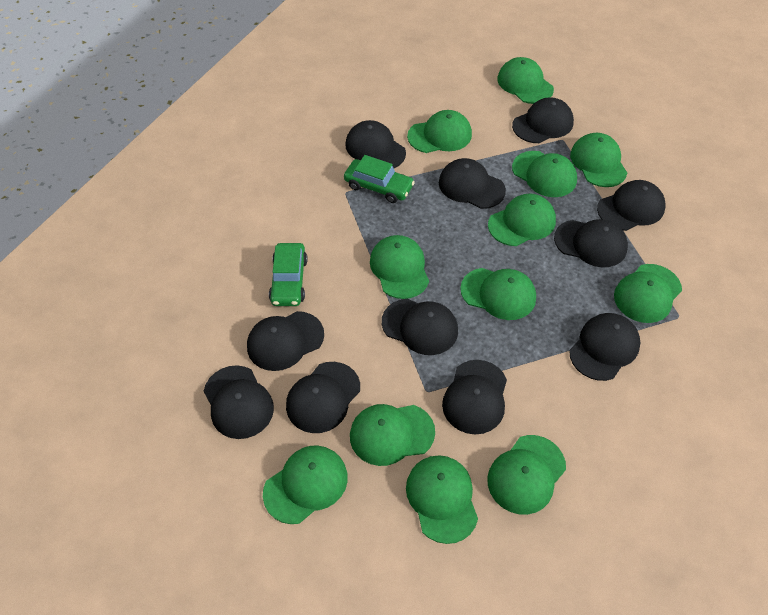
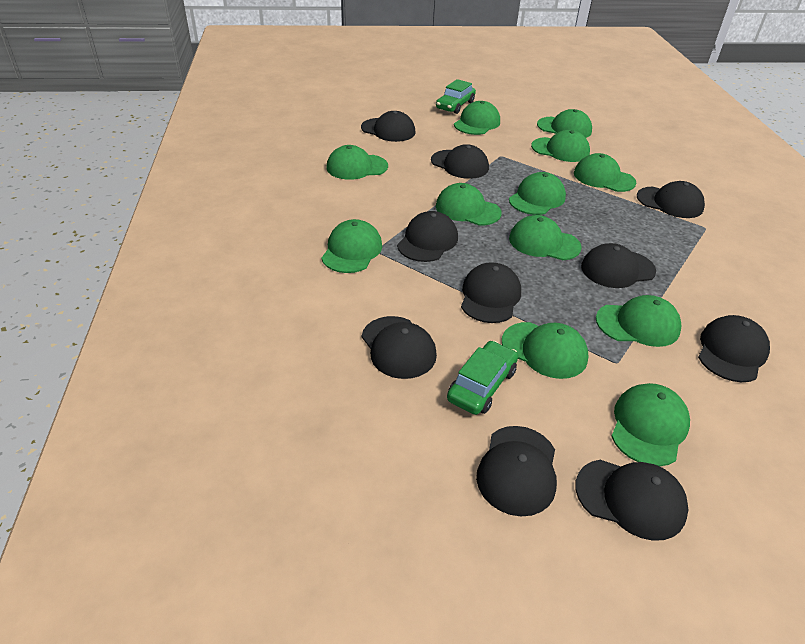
black cap: 11 -> 10

